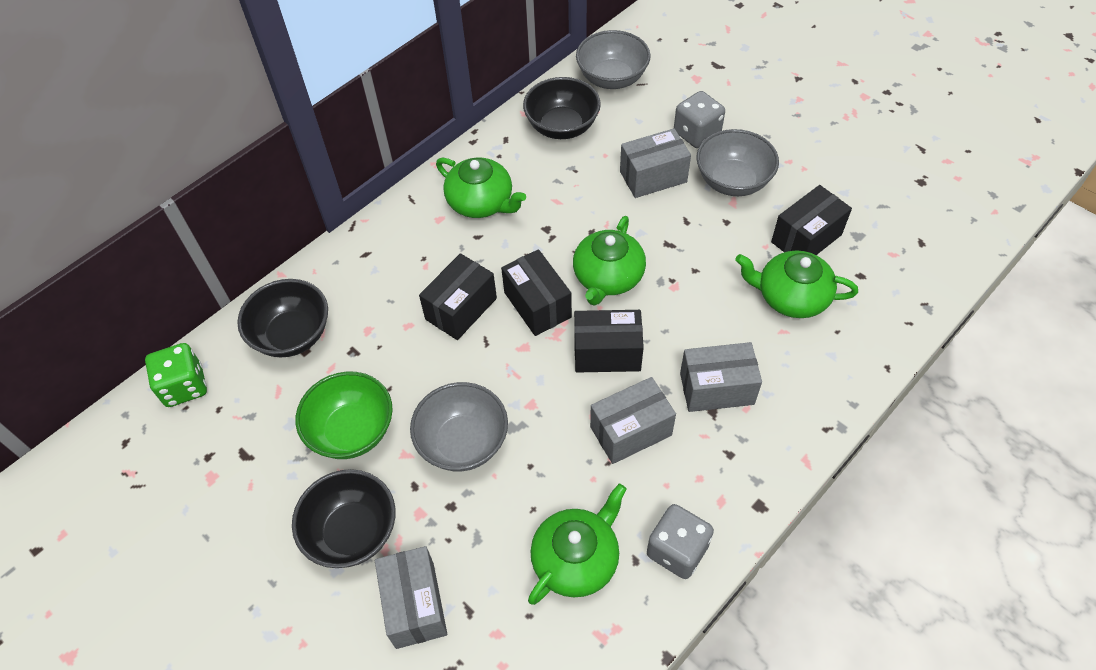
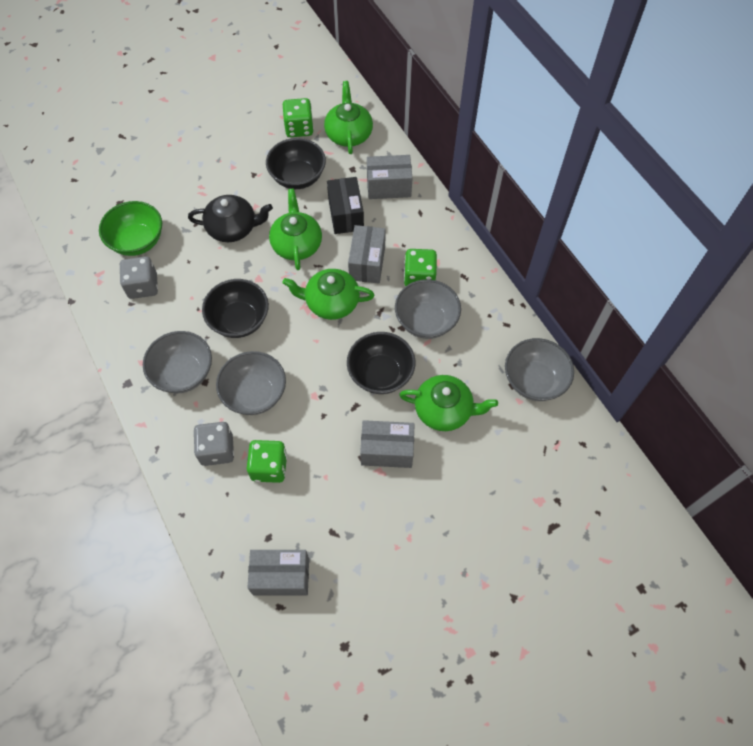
black box: 4 -> 1
black teapot: 0 -> 1
green dice: 1 -> 3
grey bowl: 3 -> 4

